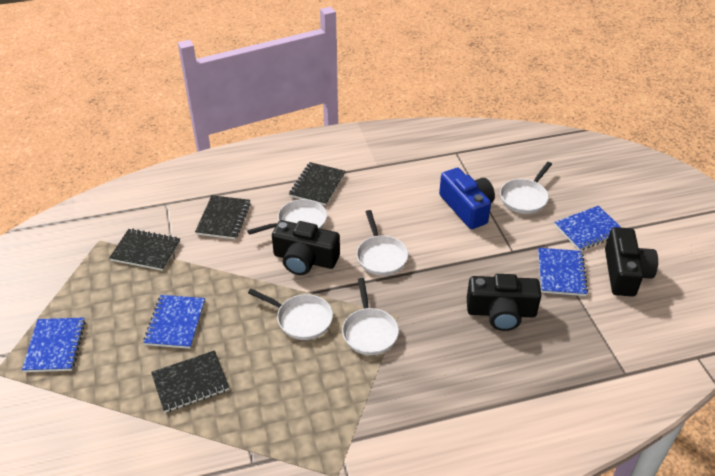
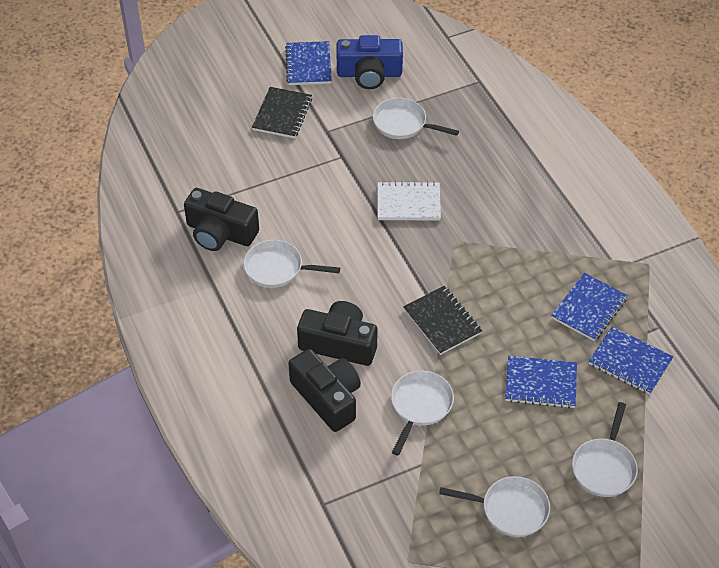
black notebook: 4 -> 2
white notebook: 0 -> 1

